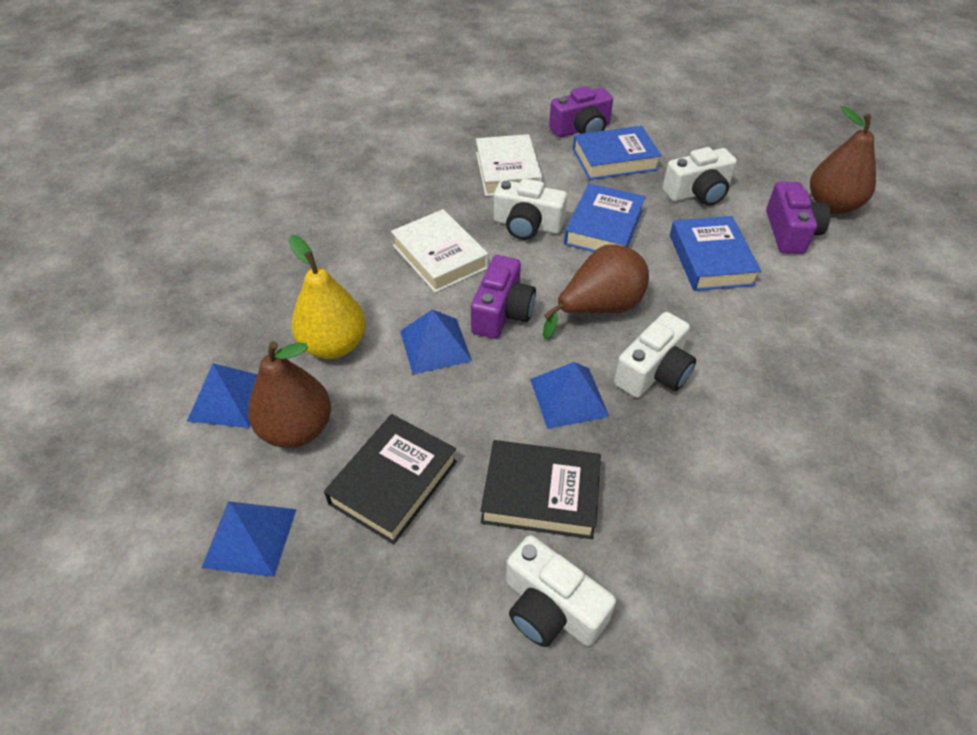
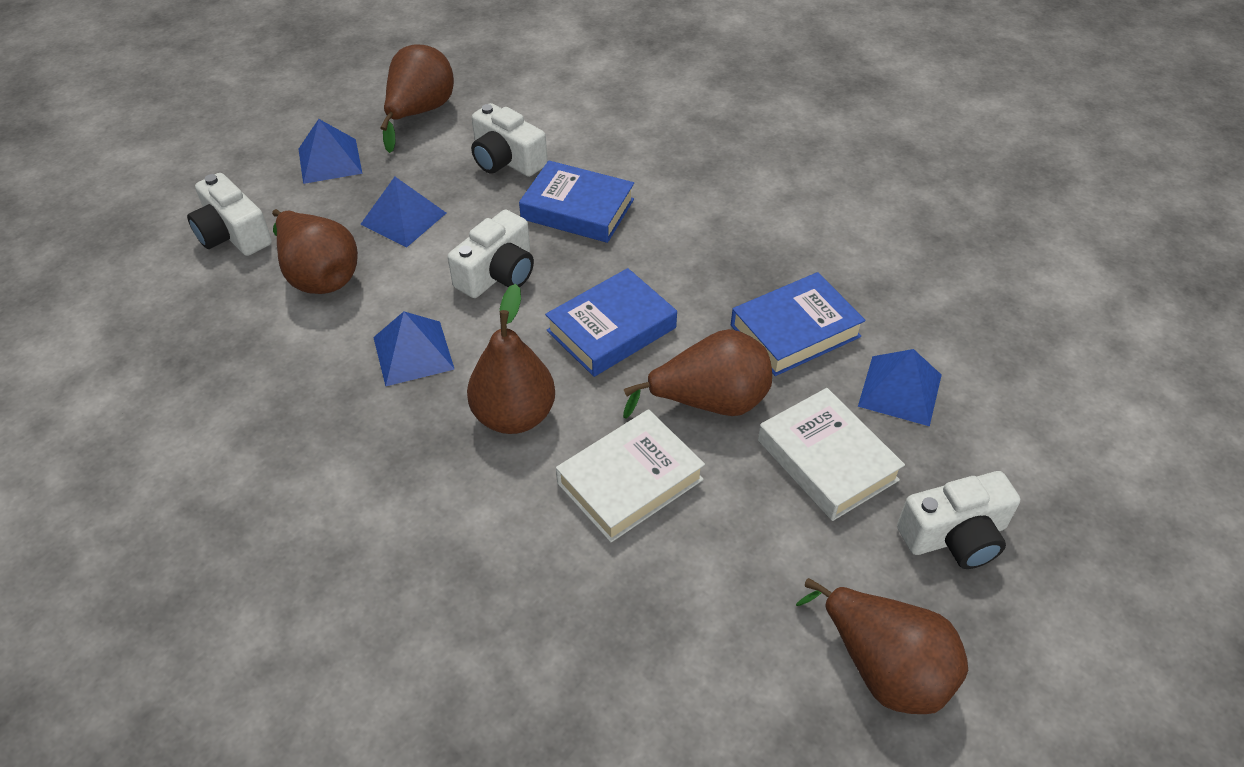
black book: 2 -> 0
brown pear: 3 -> 5
purple camera: 3 -> 0
yellow pear: 1 -> 0

